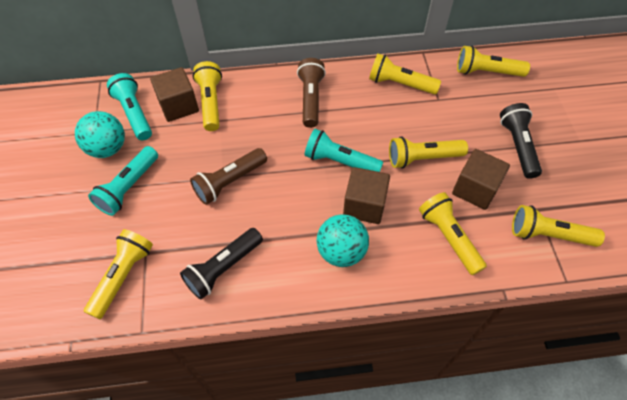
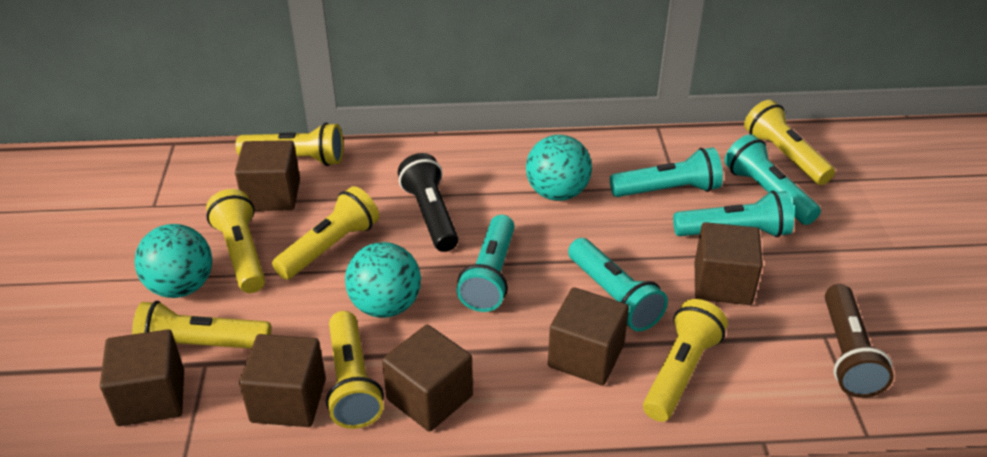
black flashlight: 2 -> 1
brown cube: 3 -> 6
brown flashlight: 2 -> 1
turquoise ball: 2 -> 3
turquoise flashlight: 3 -> 5

